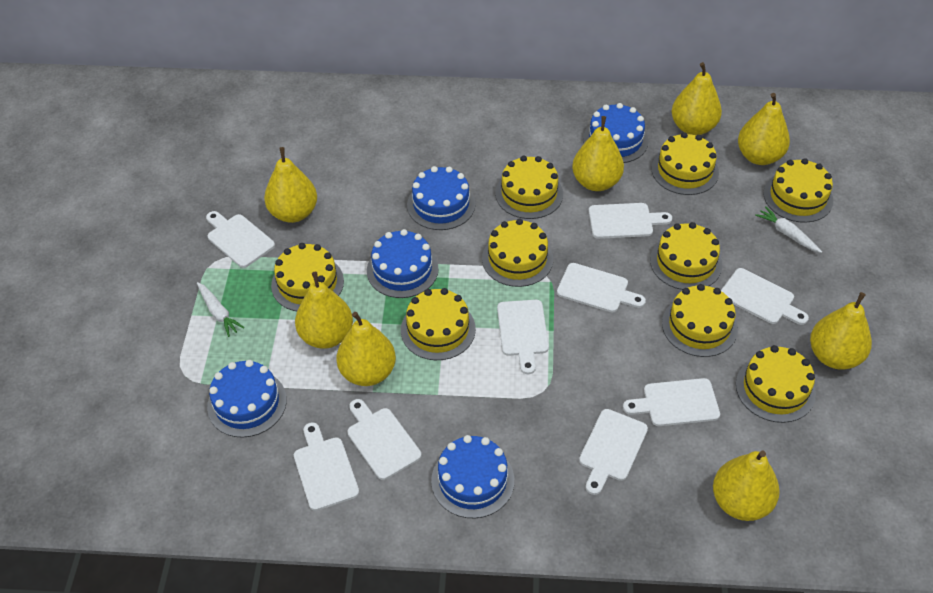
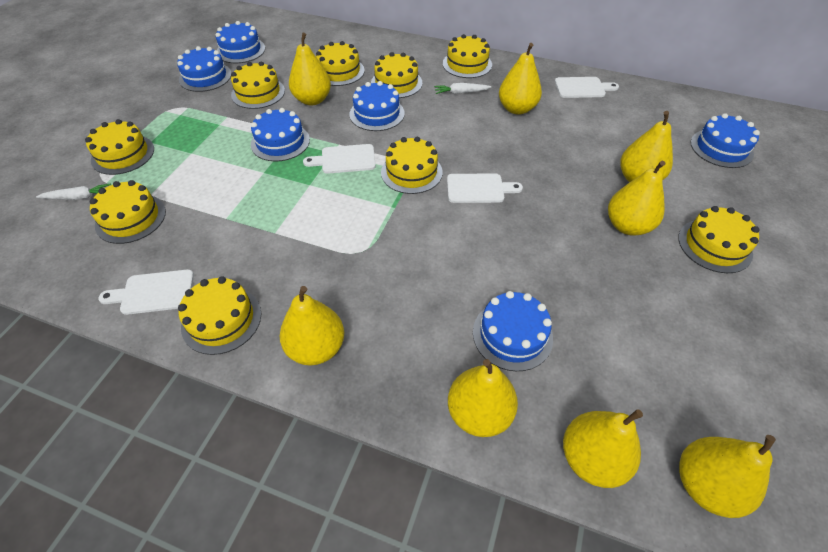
blue cake: 5 -> 6
white cutting board: 9 -> 4

